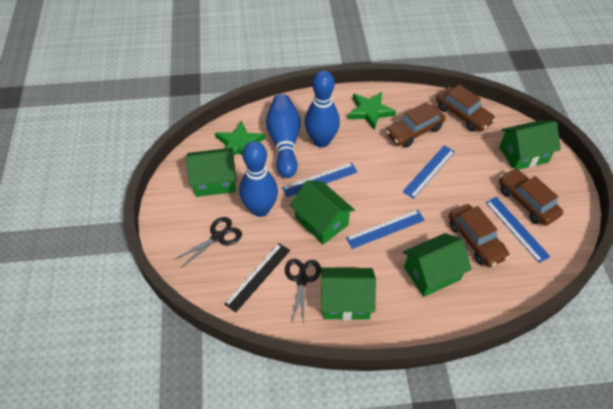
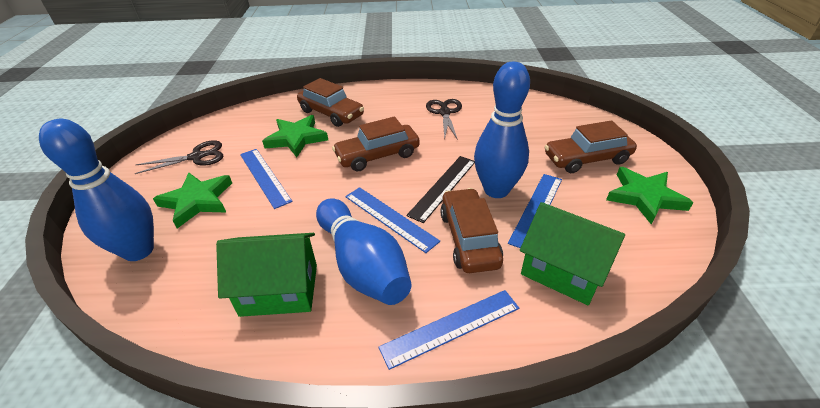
green house: 5 -> 2
green star: 2 -> 3

